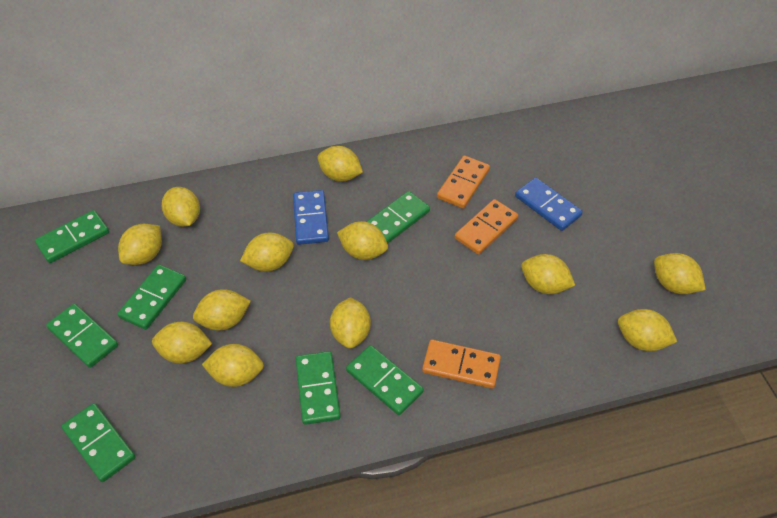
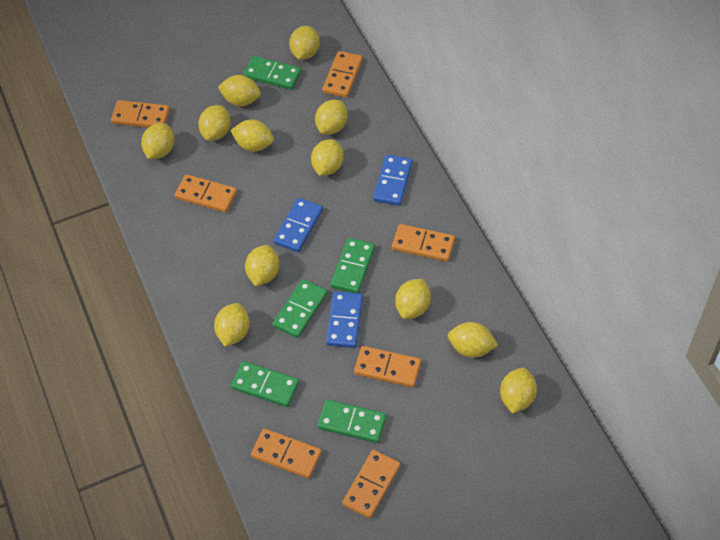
blue domino: 2 -> 3
green domino: 7 -> 5
orange domino: 3 -> 7

